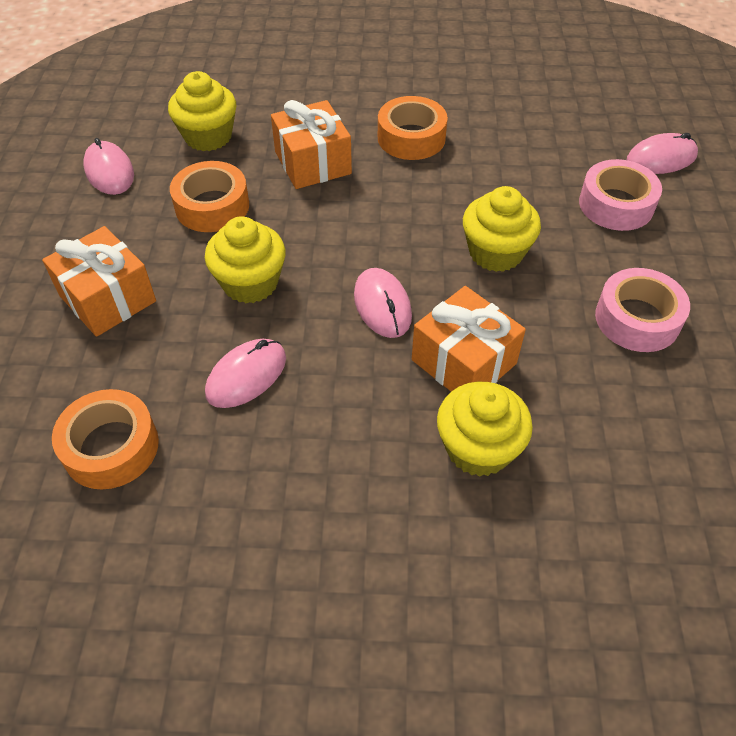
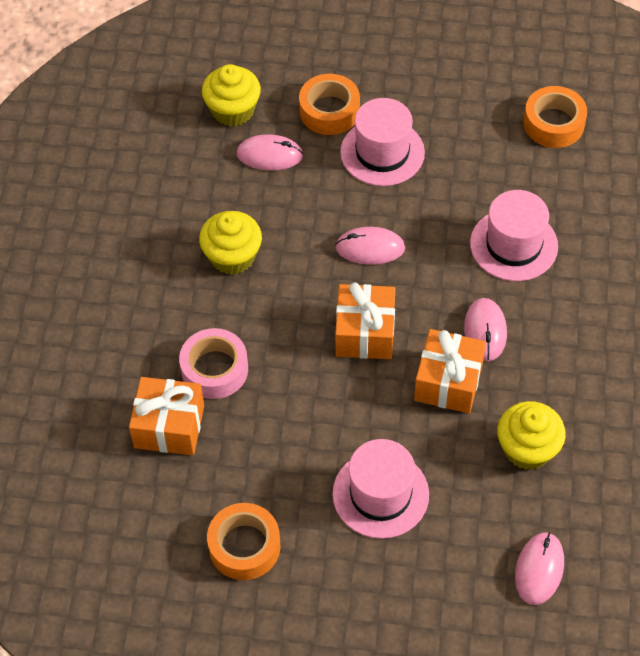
pink hat: 0 -> 3
pink tape: 2 -> 1
yellow cupcake: 4 -> 3

